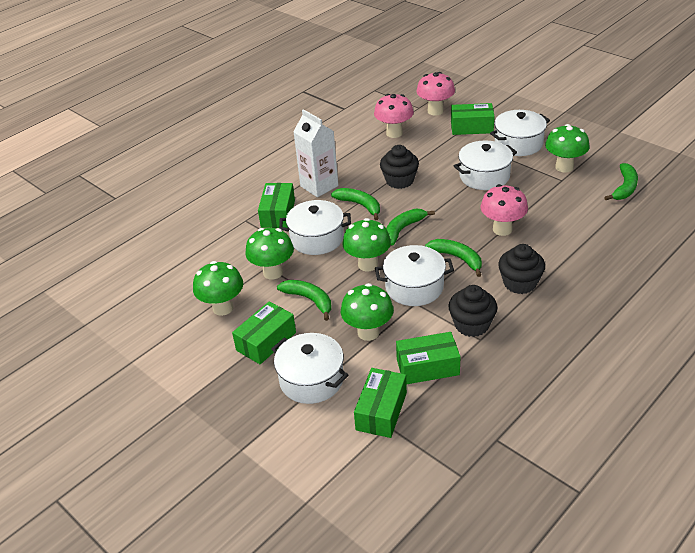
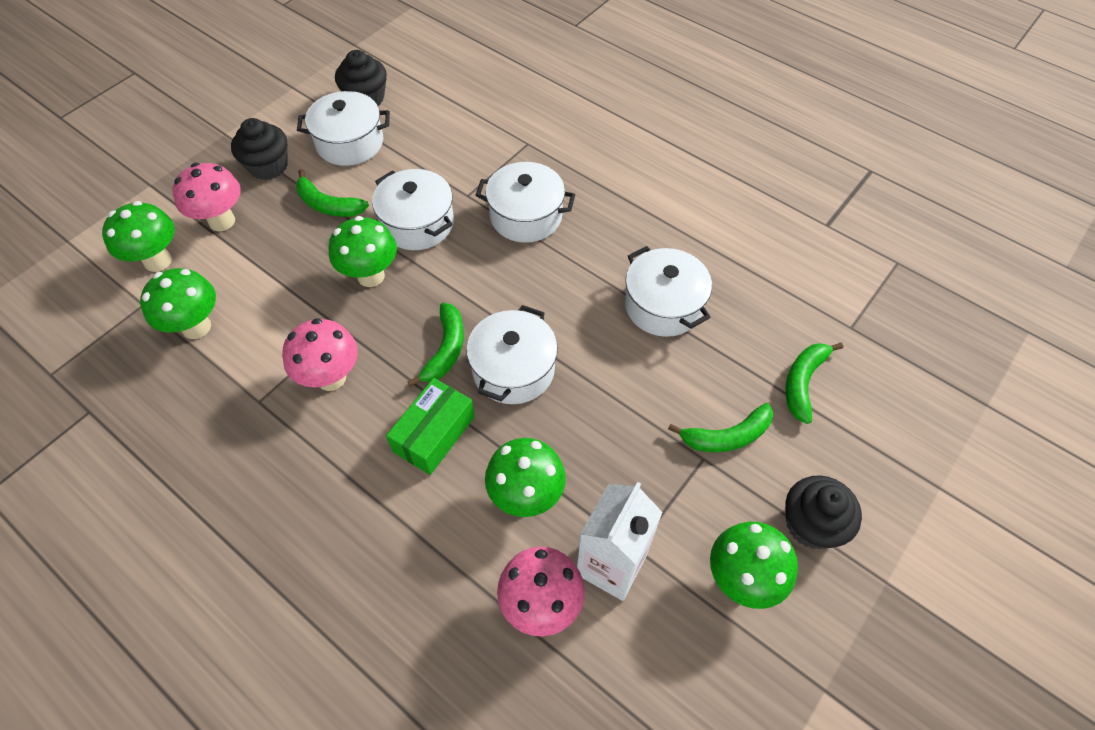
green banana: 5 -> 4
green box: 5 -> 1

